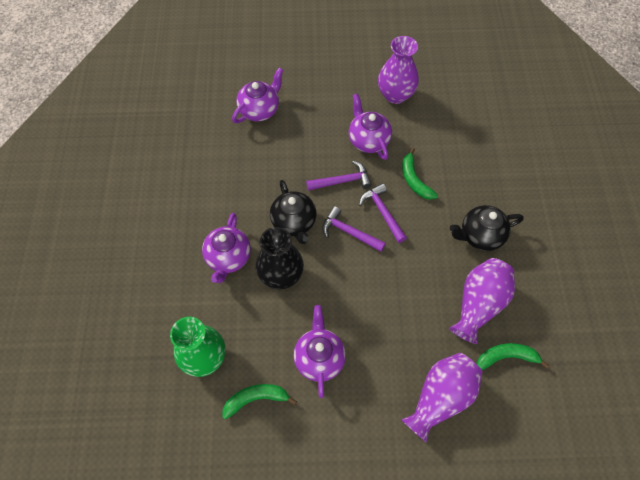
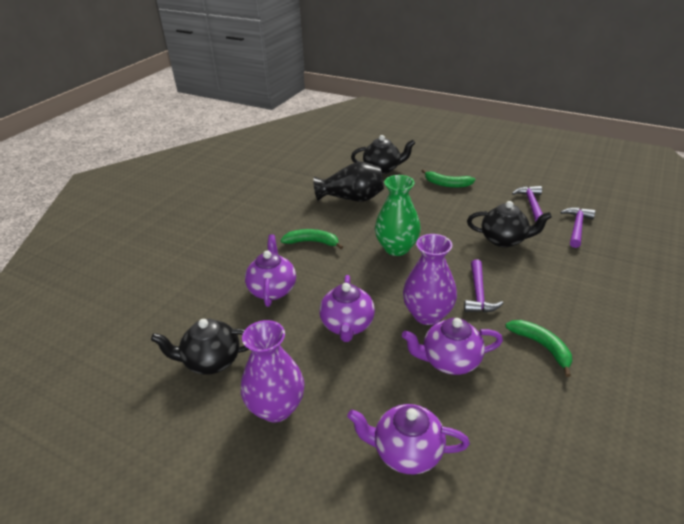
black teapot: 2 -> 3
purple vase: 3 -> 2

